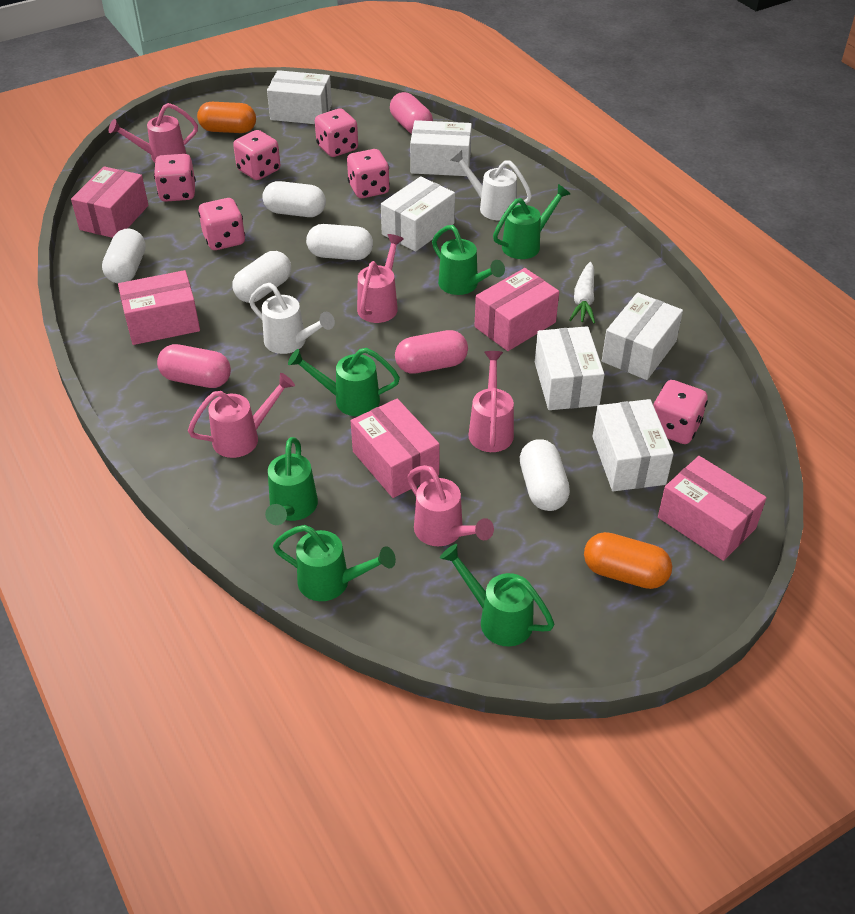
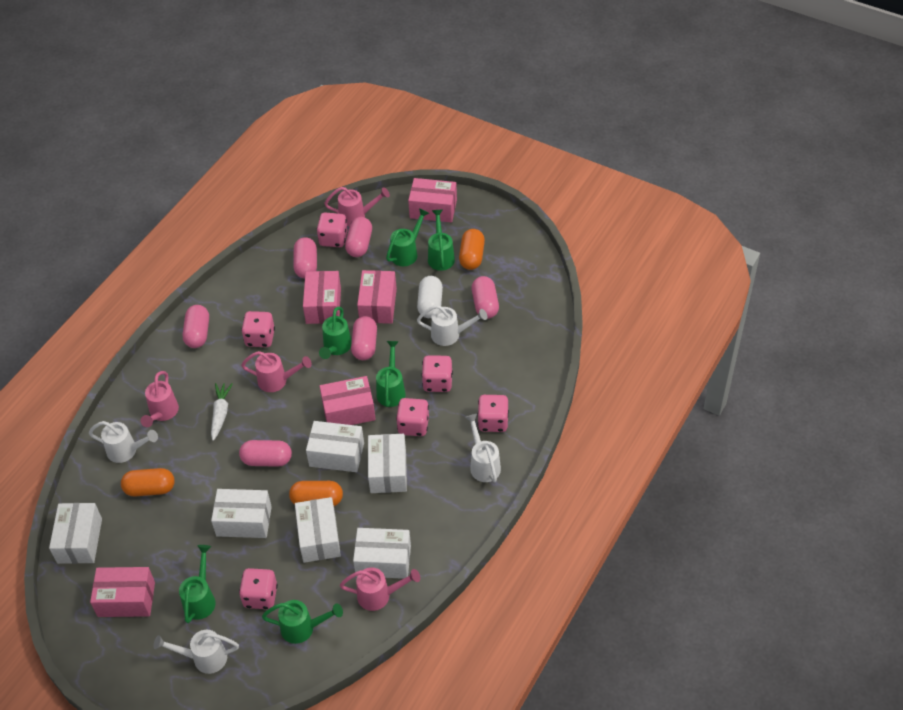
orange capsule: 2 -> 3
pink capsule: 3 -> 6
pink watering can: 5 -> 4
white capsule: 5 -> 1
white watering can: 2 -> 4

